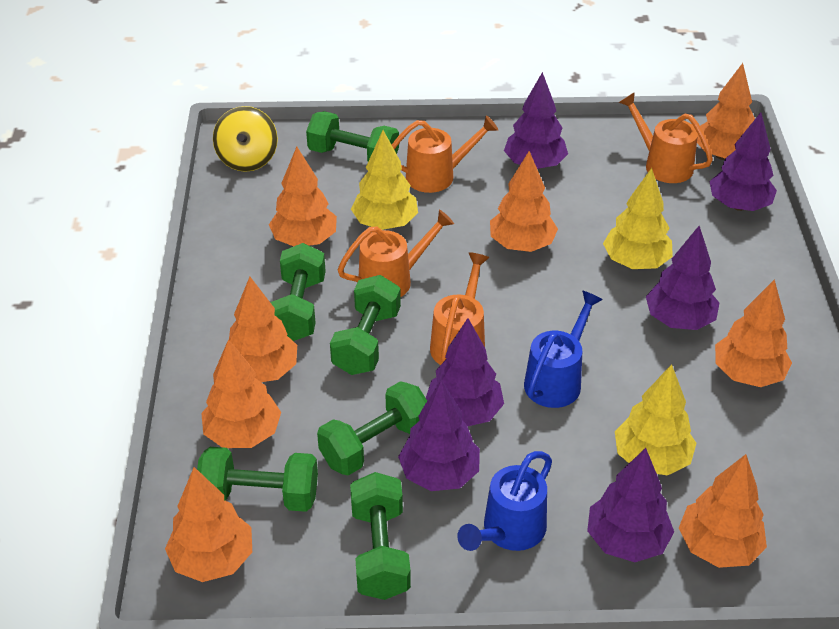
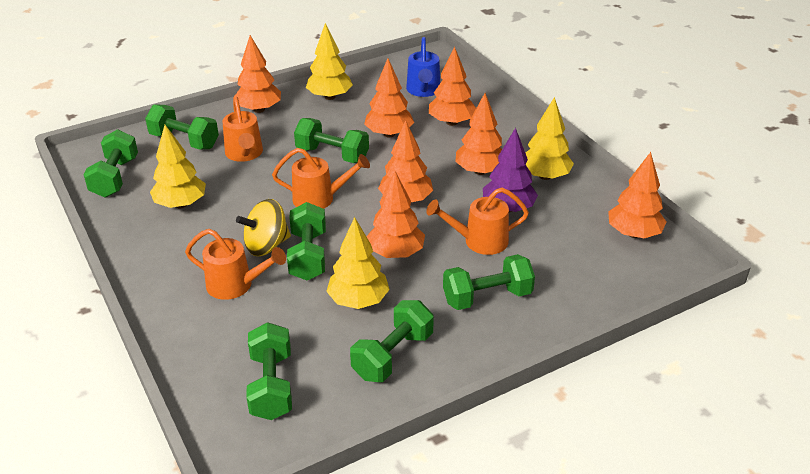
blue watering can: 2 -> 1
green dumbbell: 6 -> 7
orange tree: 8 -> 7
purple tree: 6 -> 1
yellow tree: 3 -> 4

